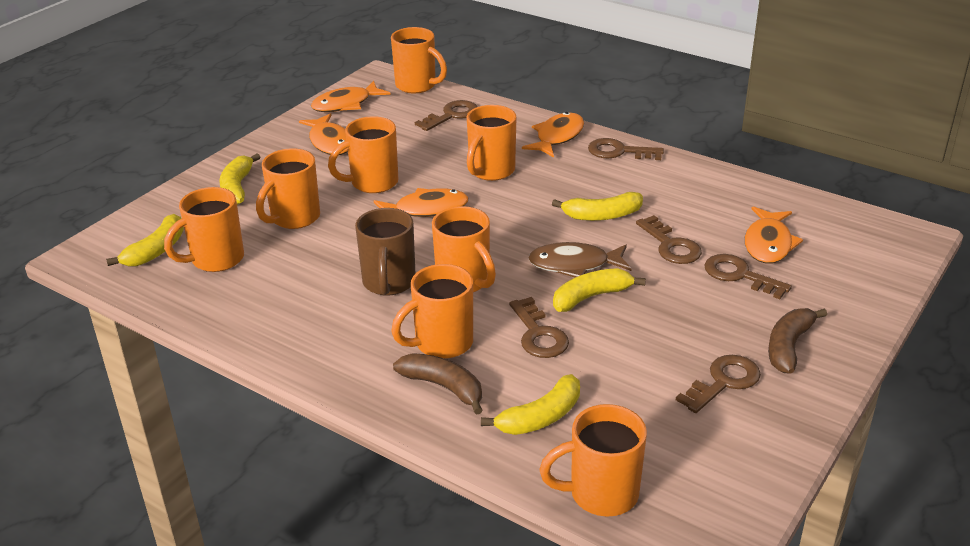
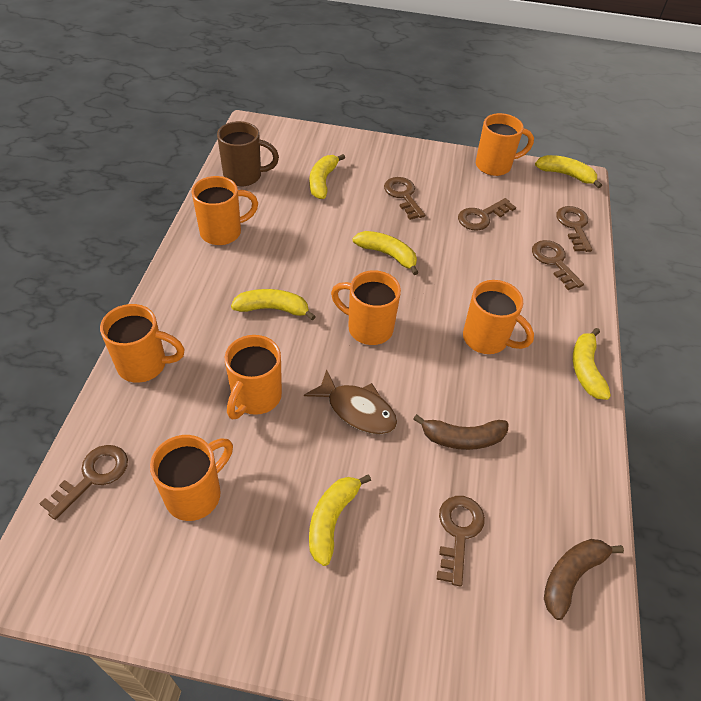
orange fish: 5 -> 0
orange mug: 8 -> 7
yellow banana: 5 -> 6

